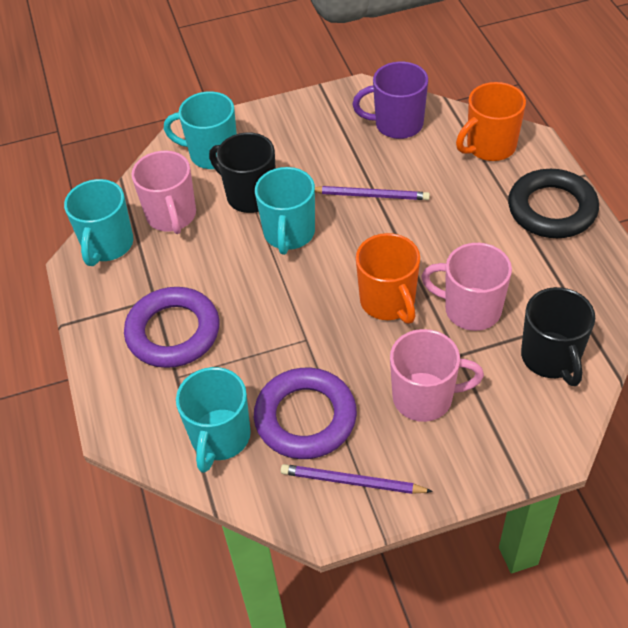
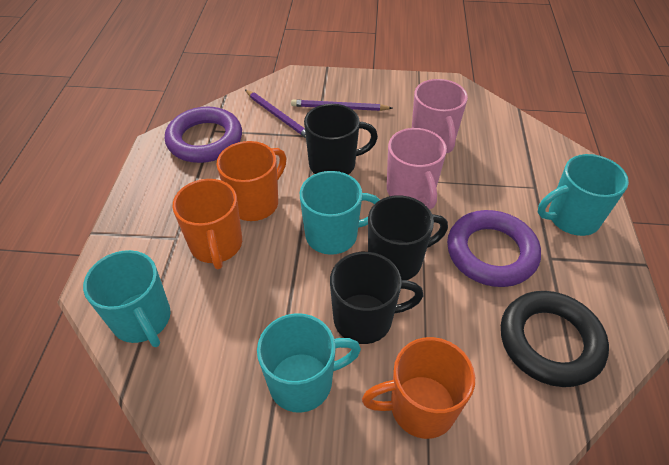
black mug: 2 -> 3
orange mug: 2 -> 3
pink mug: 3 -> 2
purple mug: 1 -> 0

